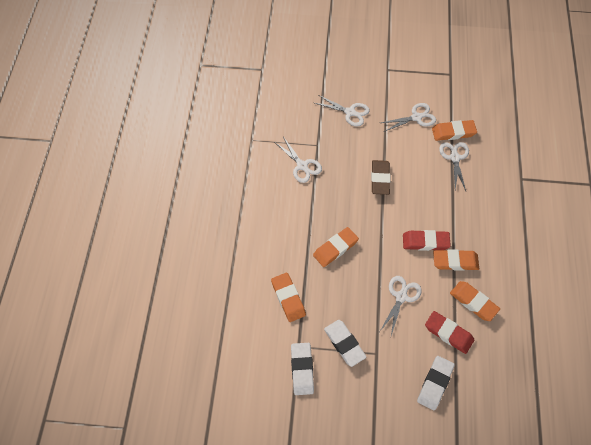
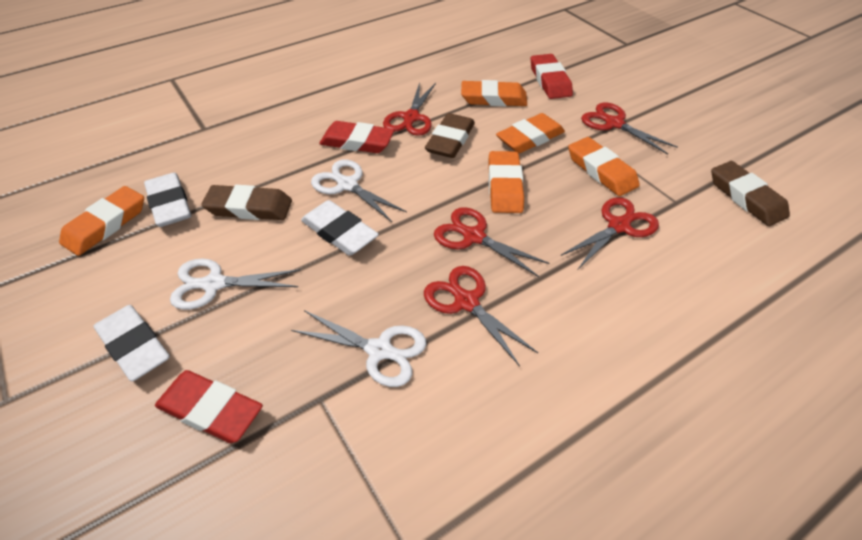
brown eraser: 1 -> 3
red eraser: 2 -> 3
red scissors: 0 -> 5
white scissors: 5 -> 3

